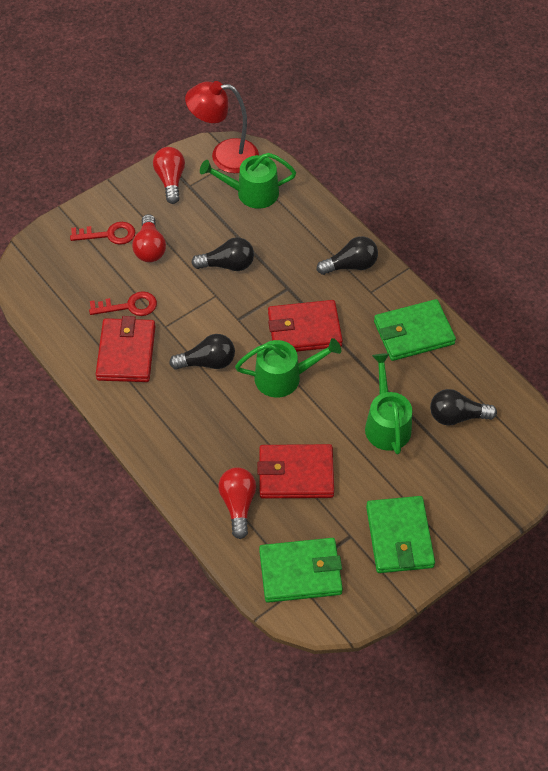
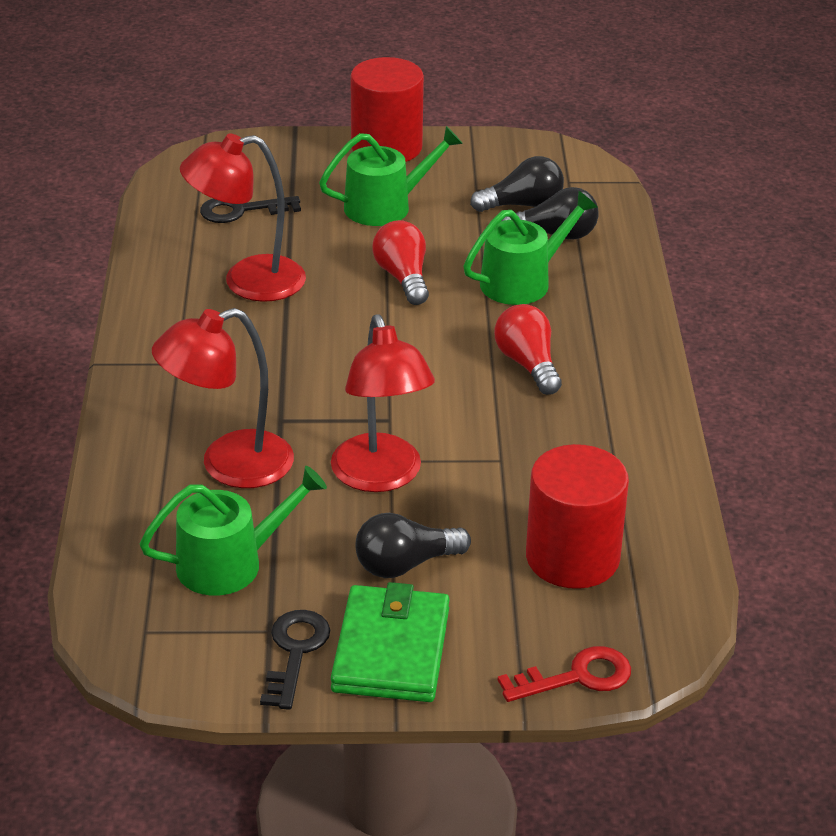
black key: 0 -> 2
black light bulb: 4 -> 3
green wallet: 3 -> 1
red cylinder: 0 -> 2
red key: 2 -> 1
red lamp: 1 -> 3
red light bulb: 3 -> 2
red wallet: 3 -> 0

